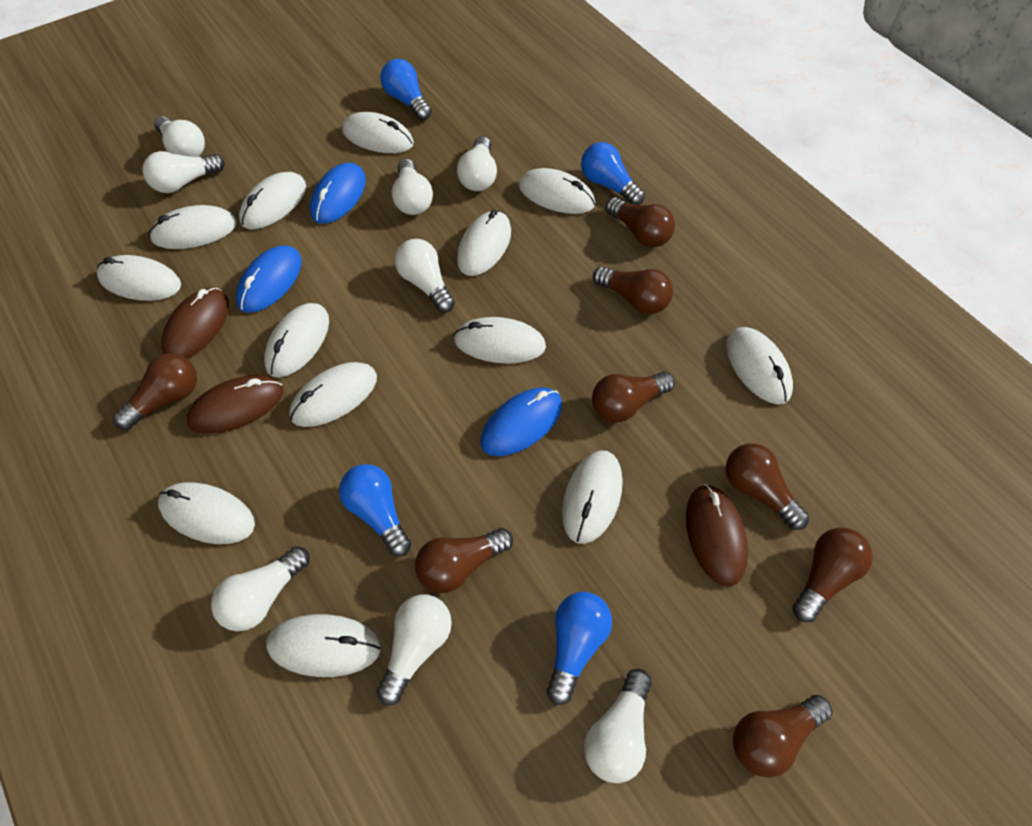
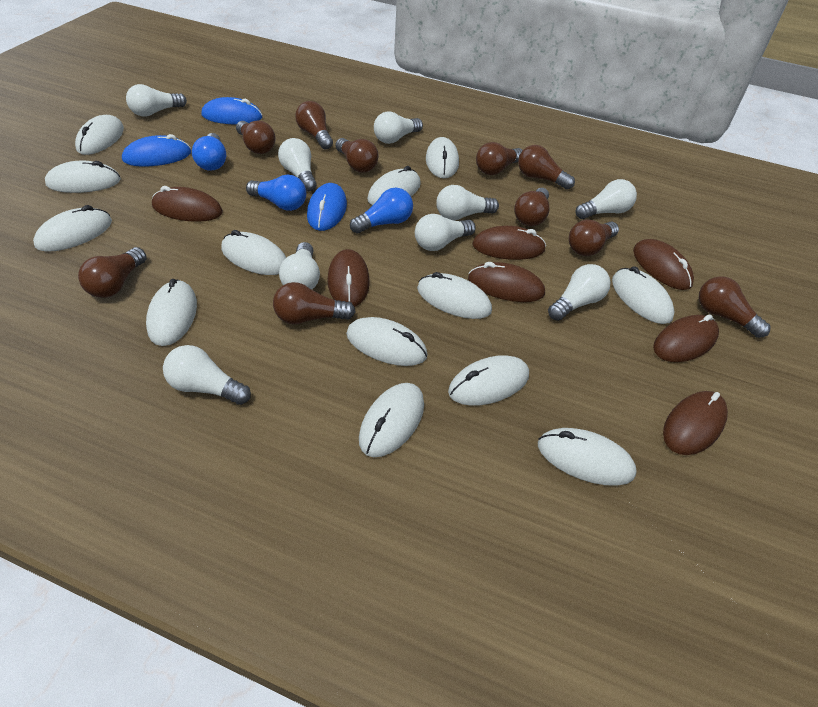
blue light bulb: 4 -> 3
brown light bulb: 8 -> 10
brown mouse: 3 -> 7
white light bulb: 8 -> 9

